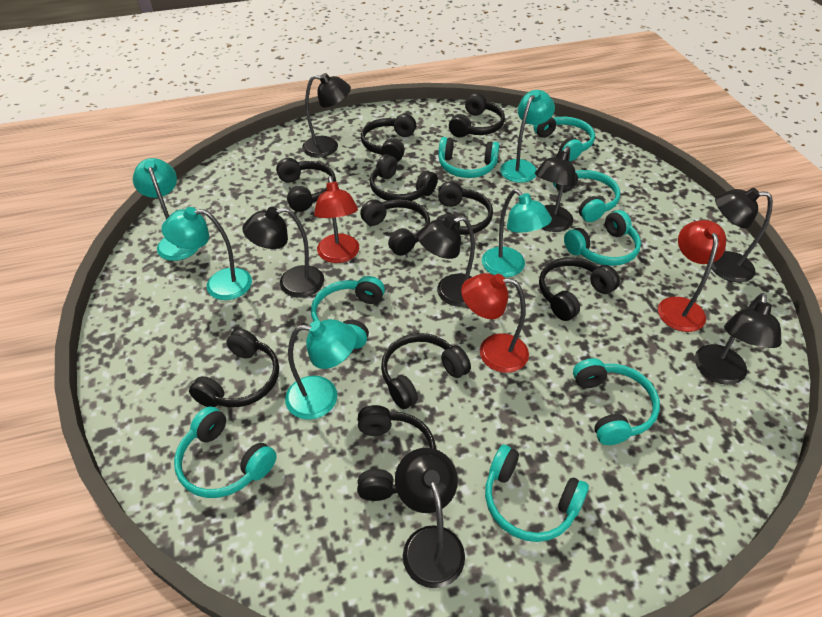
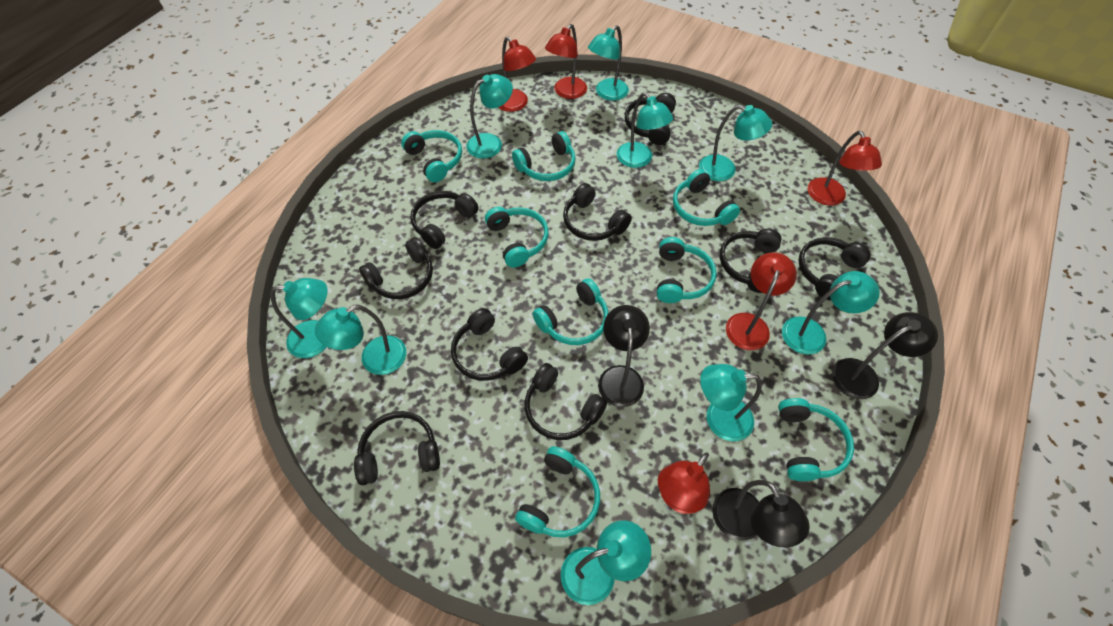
black headphones: 10 -> 9
black lamp: 7 -> 3
red lamp: 3 -> 5
turquoise lamp: 5 -> 9

